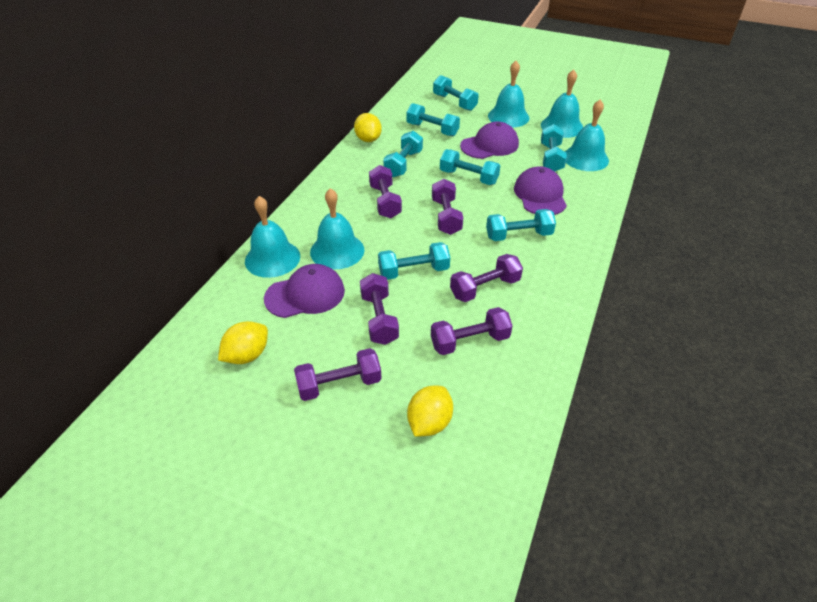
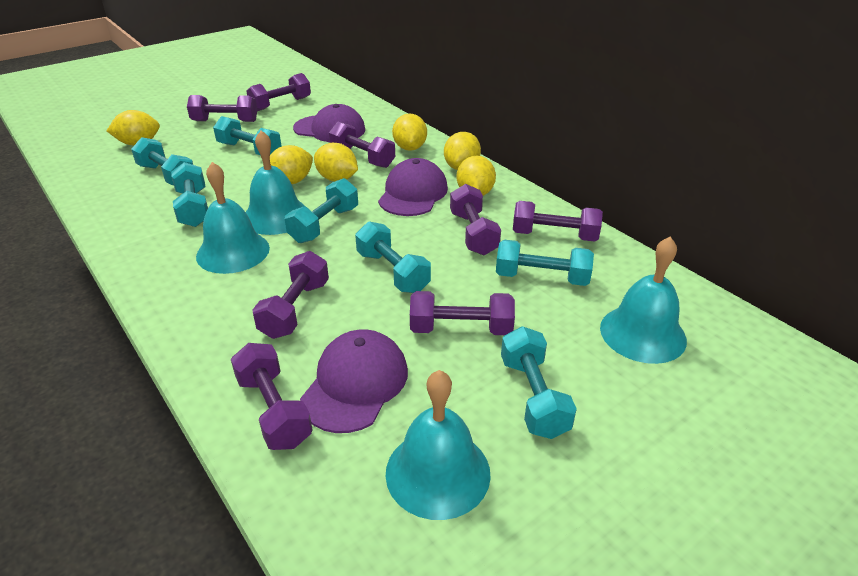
purple dumbbell: 6 -> 8
turquoise bell: 5 -> 4
yellow lemon: 3 -> 6

